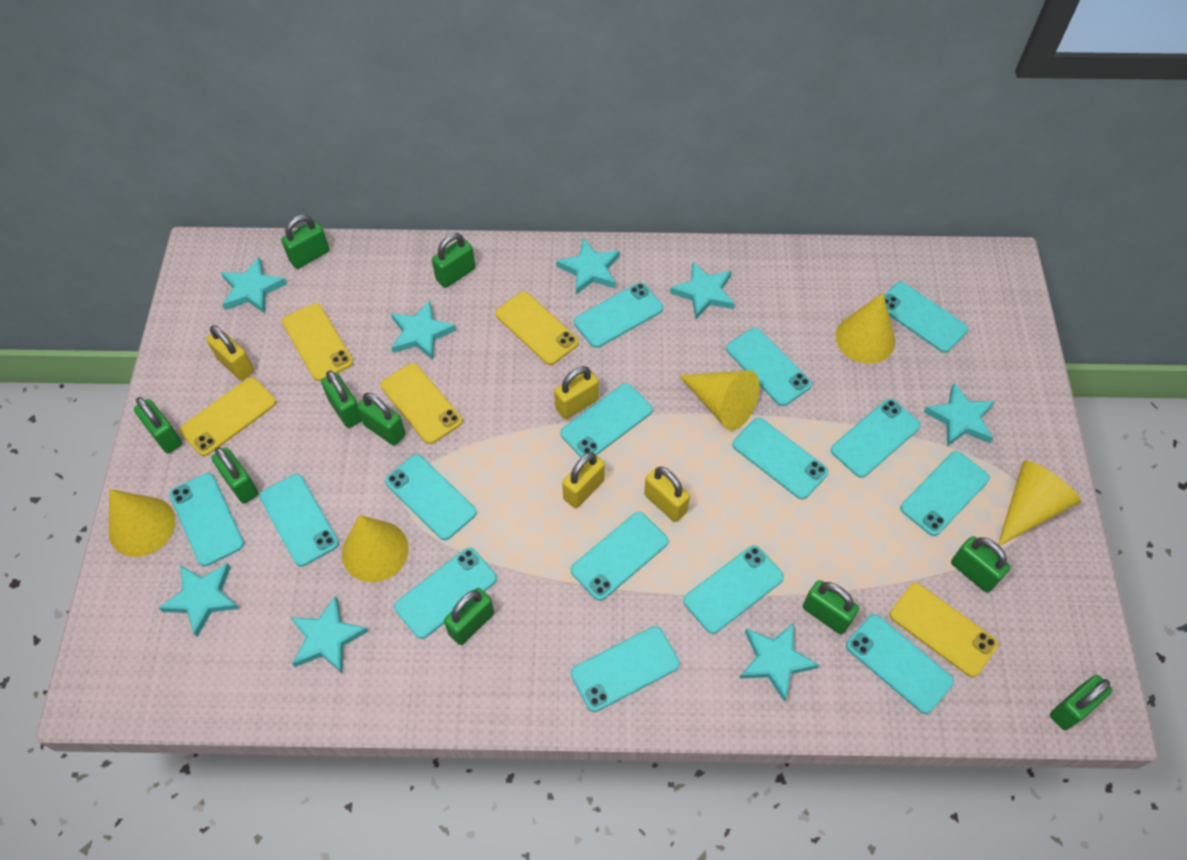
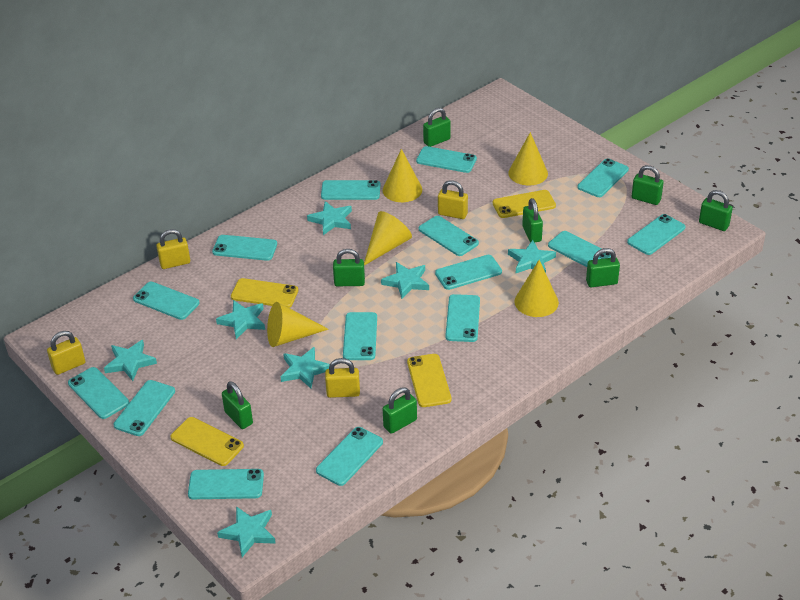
green padlock: 10 -> 8
turquoise star: 8 -> 7
yellow phone: 5 -> 4

